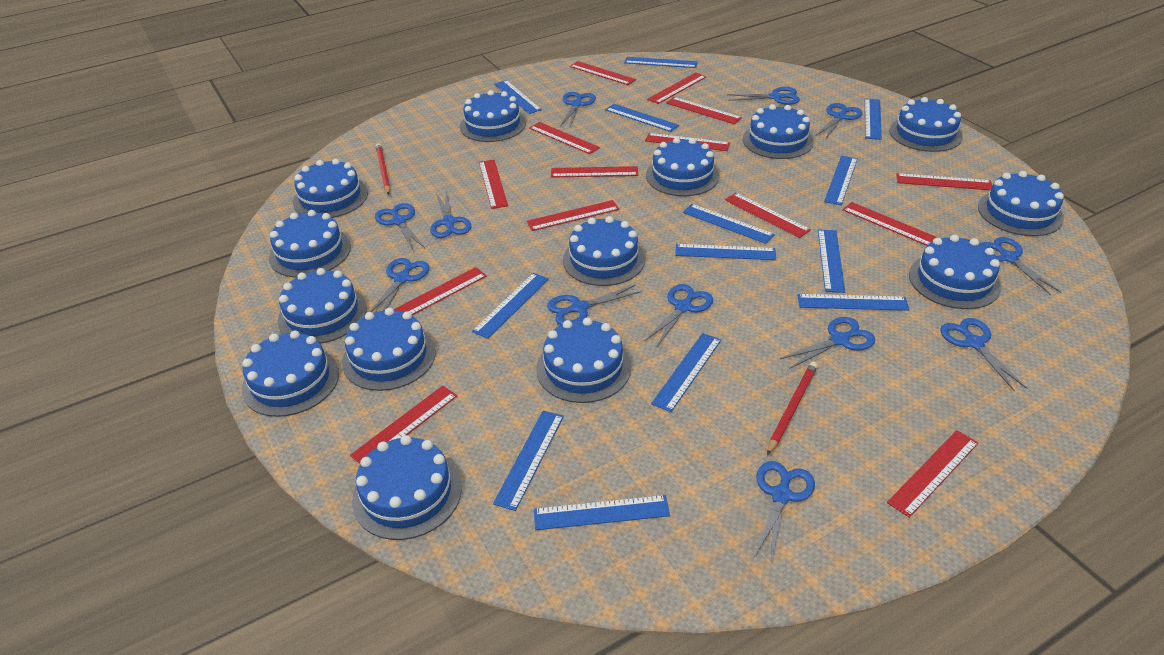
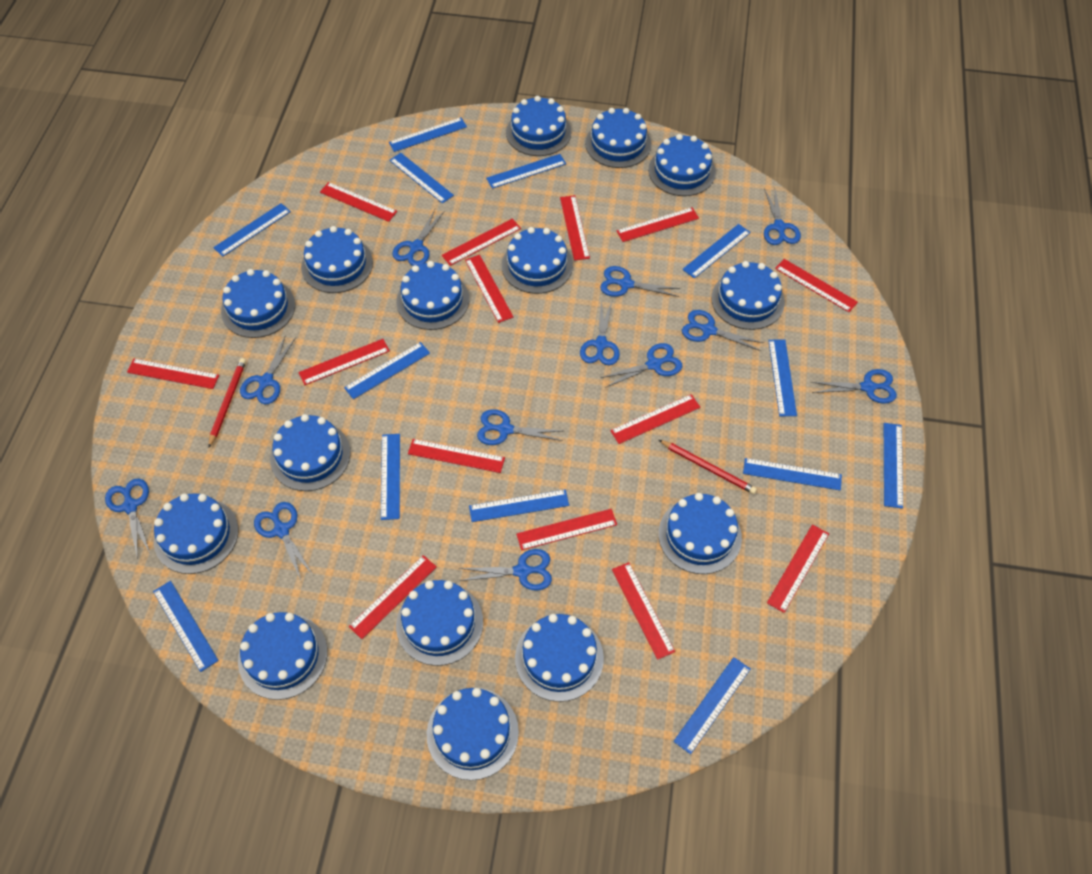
blue cake: 14 -> 15

